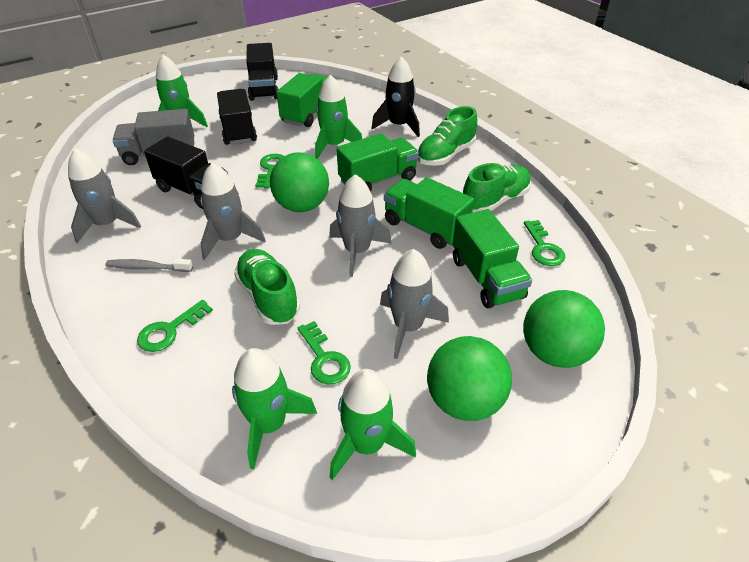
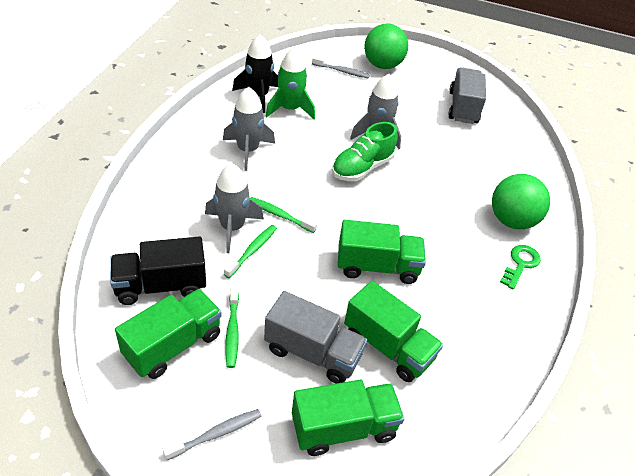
black truck: 3 -> 1
green ball: 3 -> 2
green key: 4 -> 1
green rocket: 4 -> 1
green shoe: 3 -> 1
green toothbrush: 0 -> 3
grey rocket: 4 -> 3
grey toothbrush: 1 -> 2
grey truck: 1 -> 2

